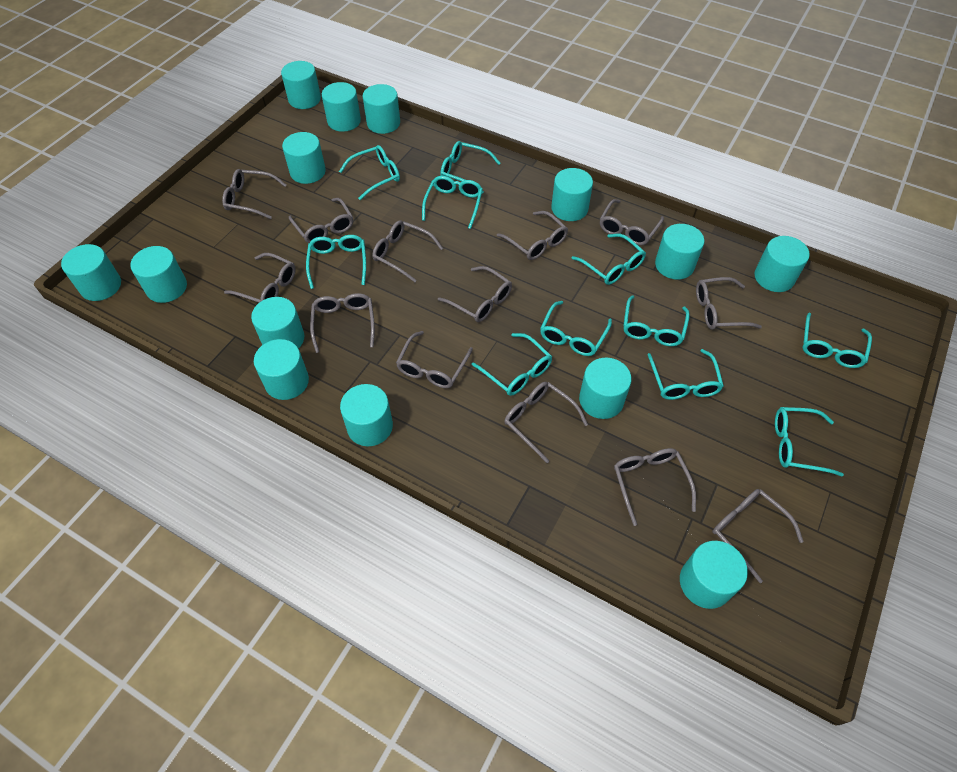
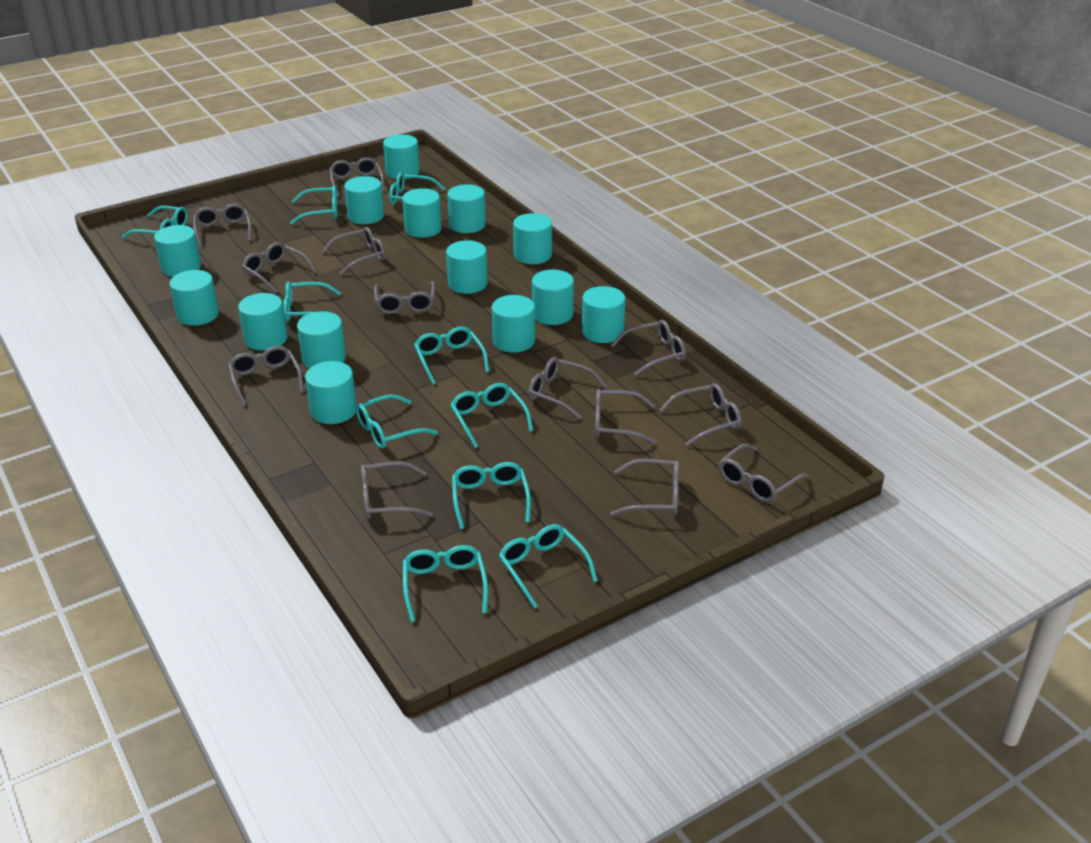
turquoise glasses: 11 -> 10

